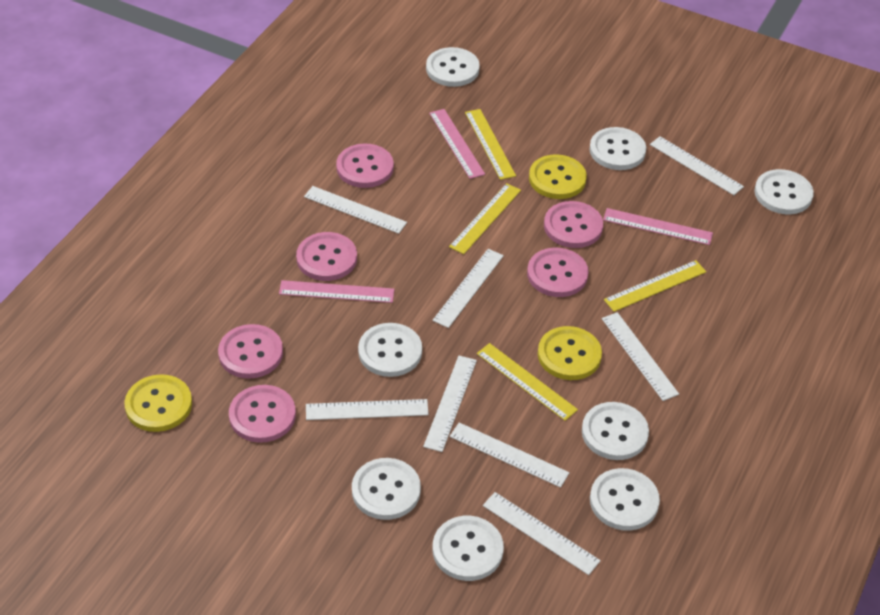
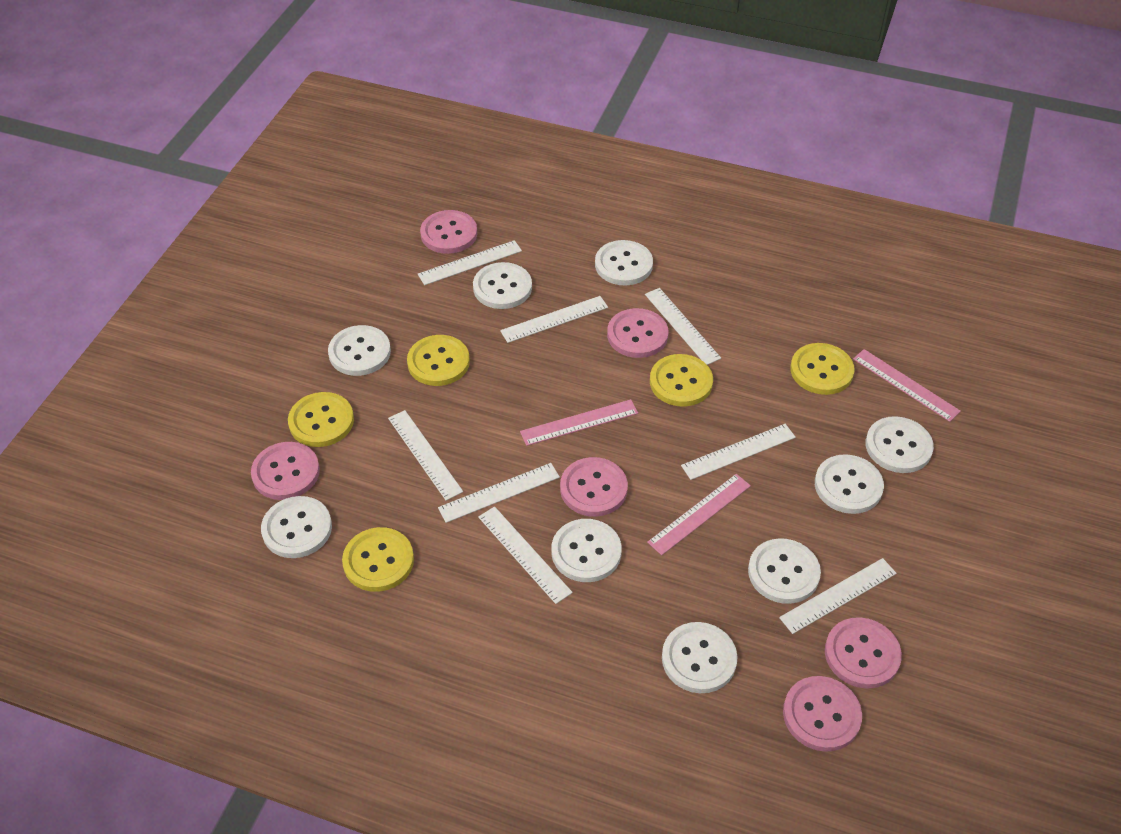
white button: 8 -> 9
yellow button: 3 -> 5
yellow ruler: 4 -> 0

